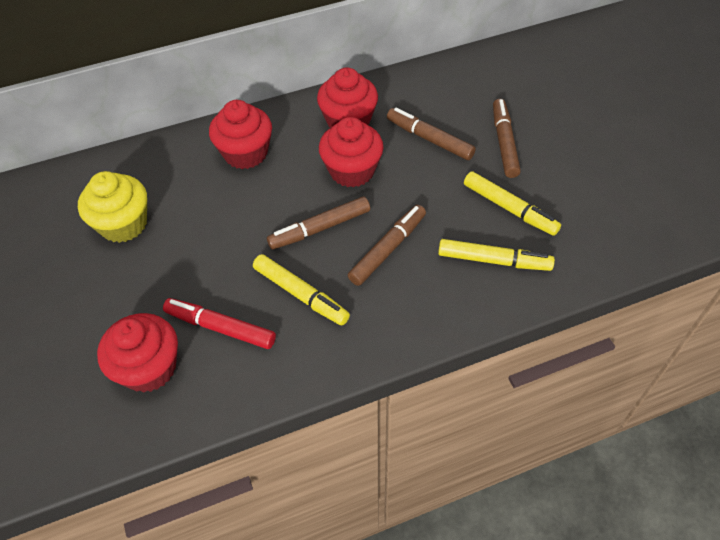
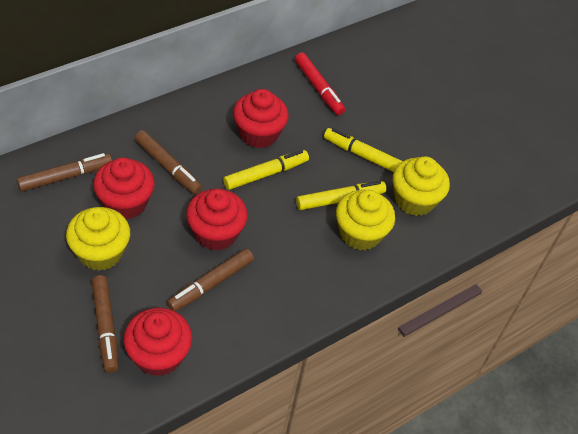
yellow cupcake: 1 -> 3

